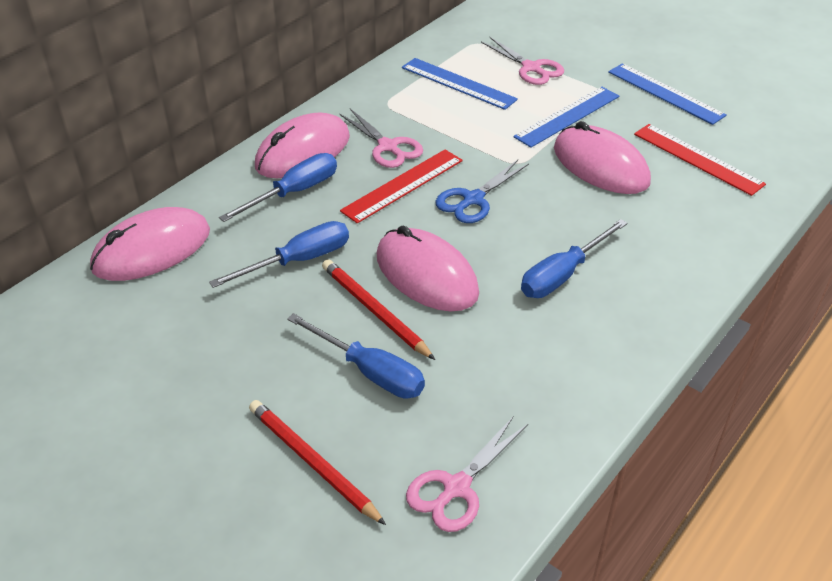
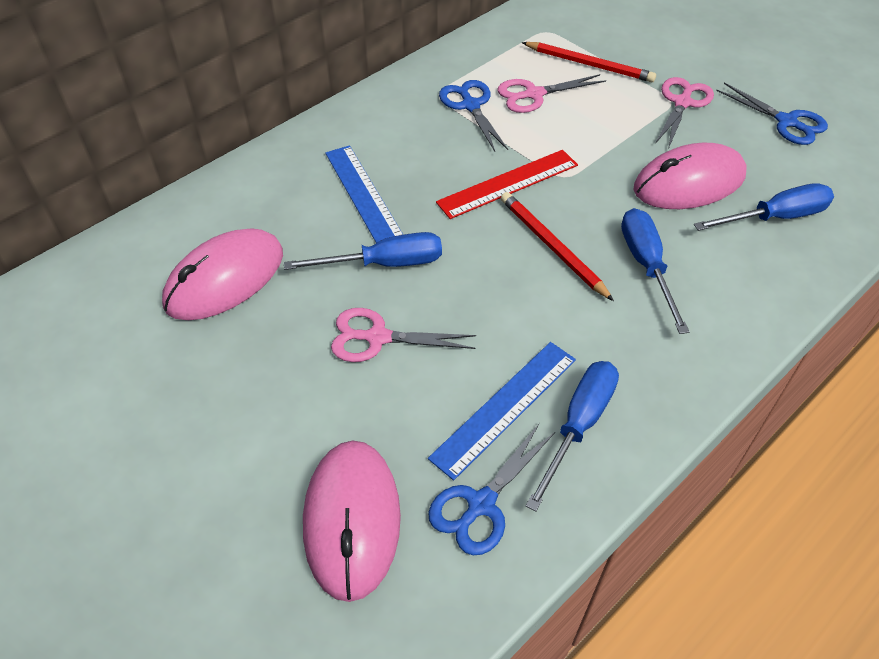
blue ruler: 3 -> 2
blue scissors: 1 -> 3
pink mouse: 4 -> 3
red ruler: 2 -> 1

